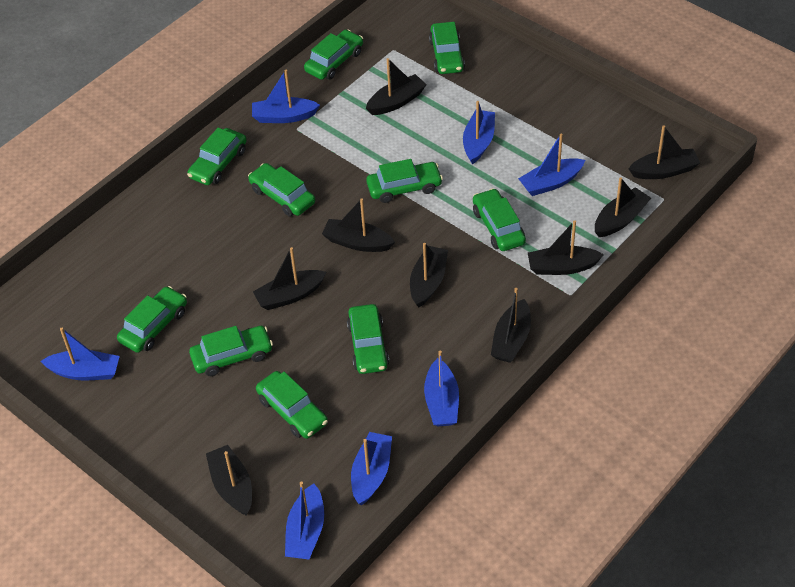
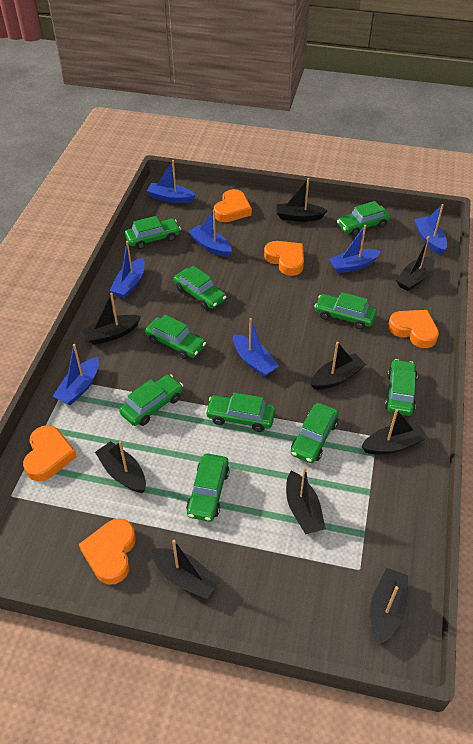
orange heart: 0 -> 5

